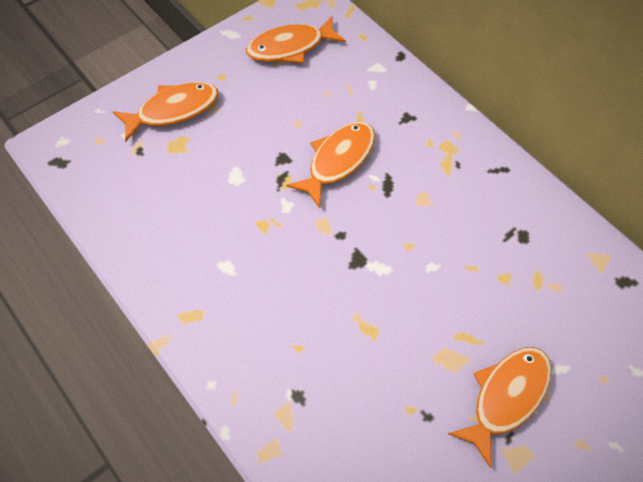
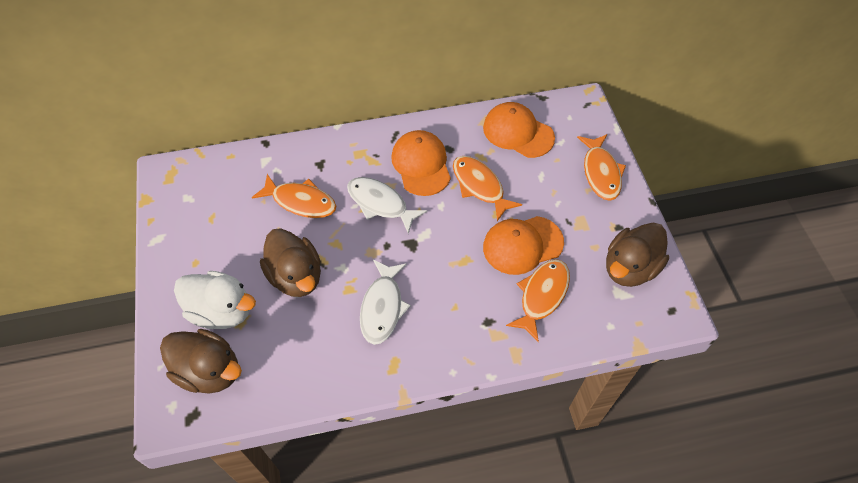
brown duck: 0 -> 3
orange cap: 0 -> 3
white duck: 0 -> 1
white fish: 0 -> 2

